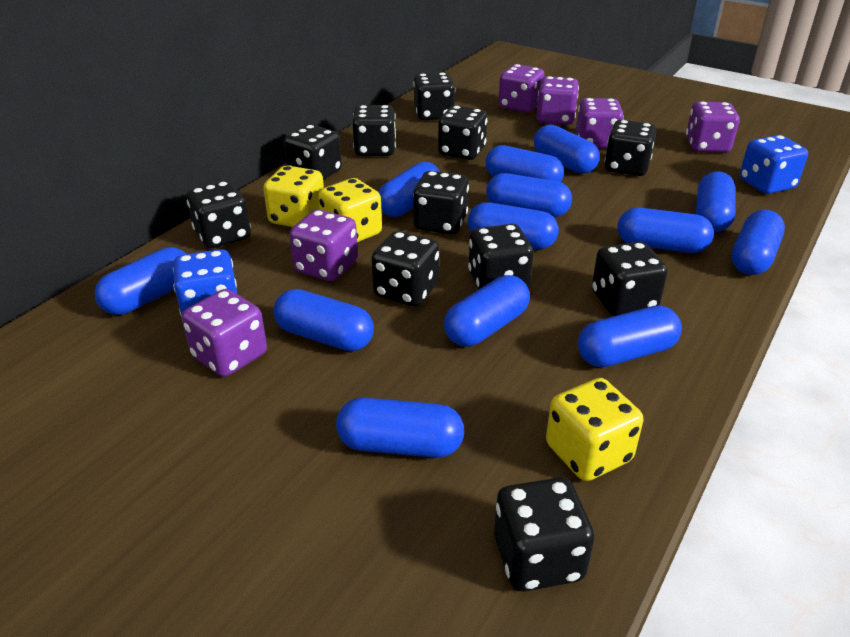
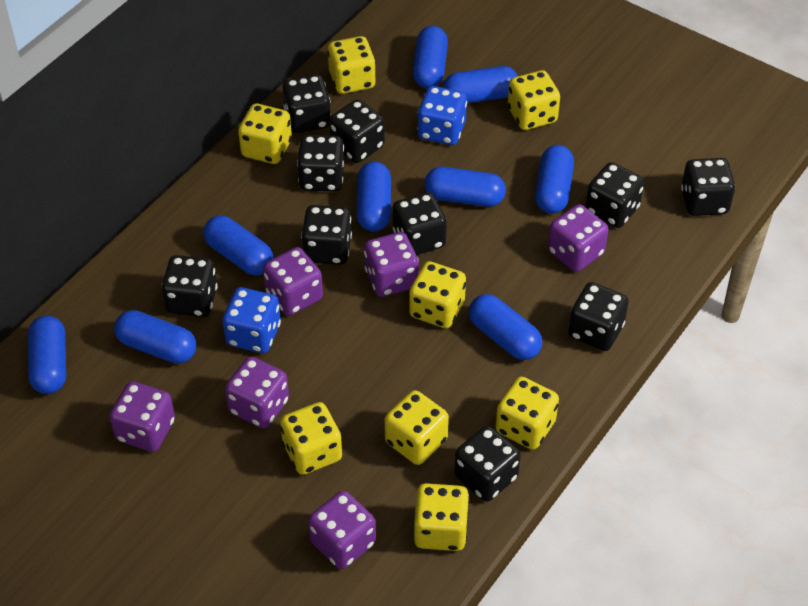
black dice: 11 -> 10
blue capsule: 13 -> 9
yellow dice: 3 -> 8

